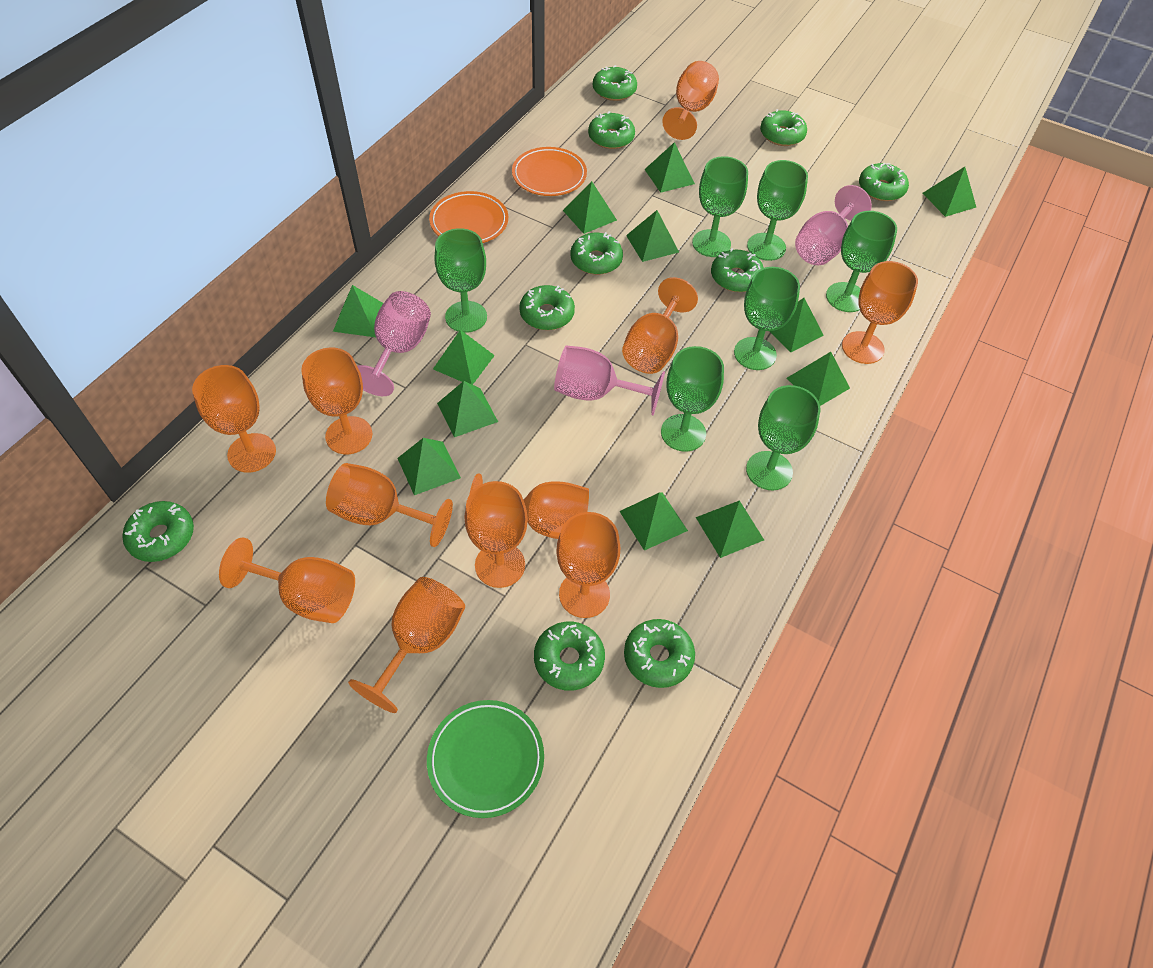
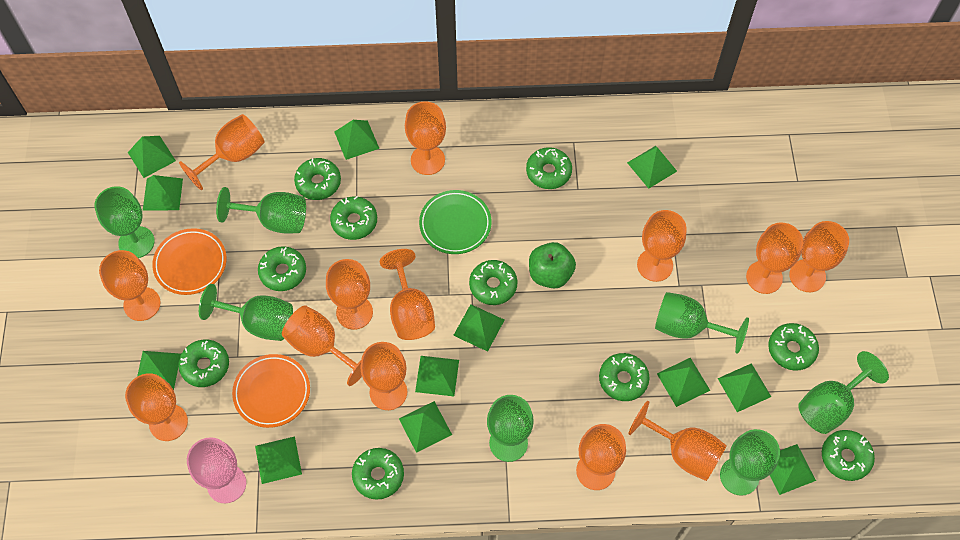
green apple: 0 -> 1
orange goblet: 11 -> 13
pink goblet: 3 -> 1

